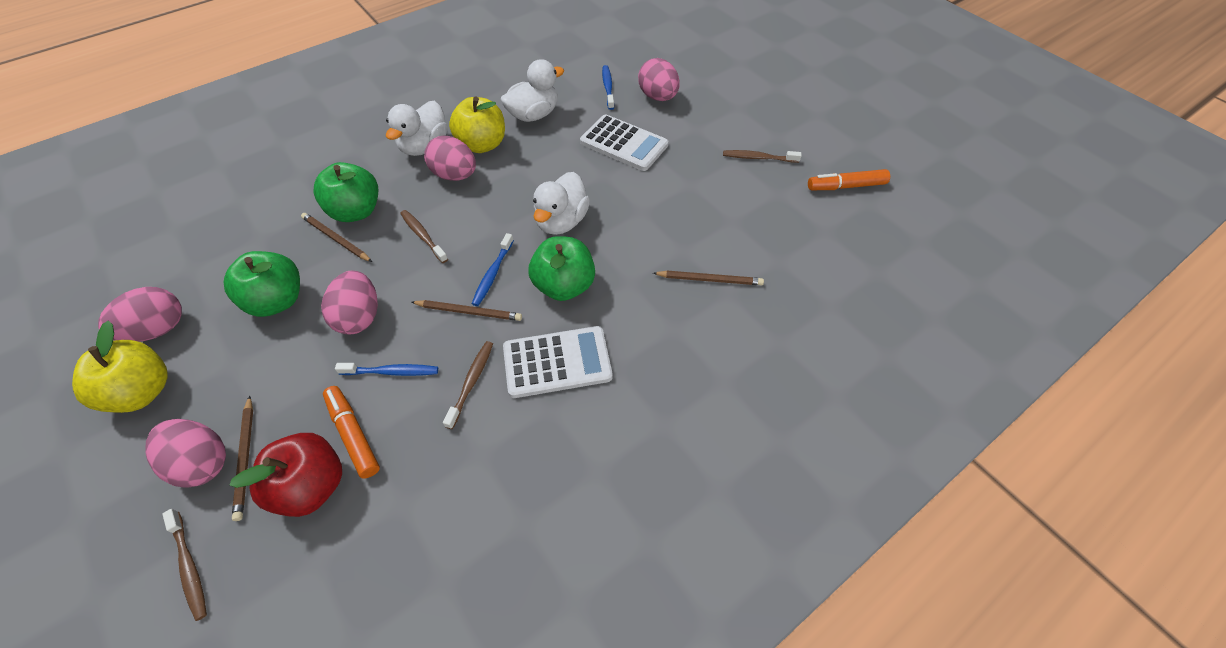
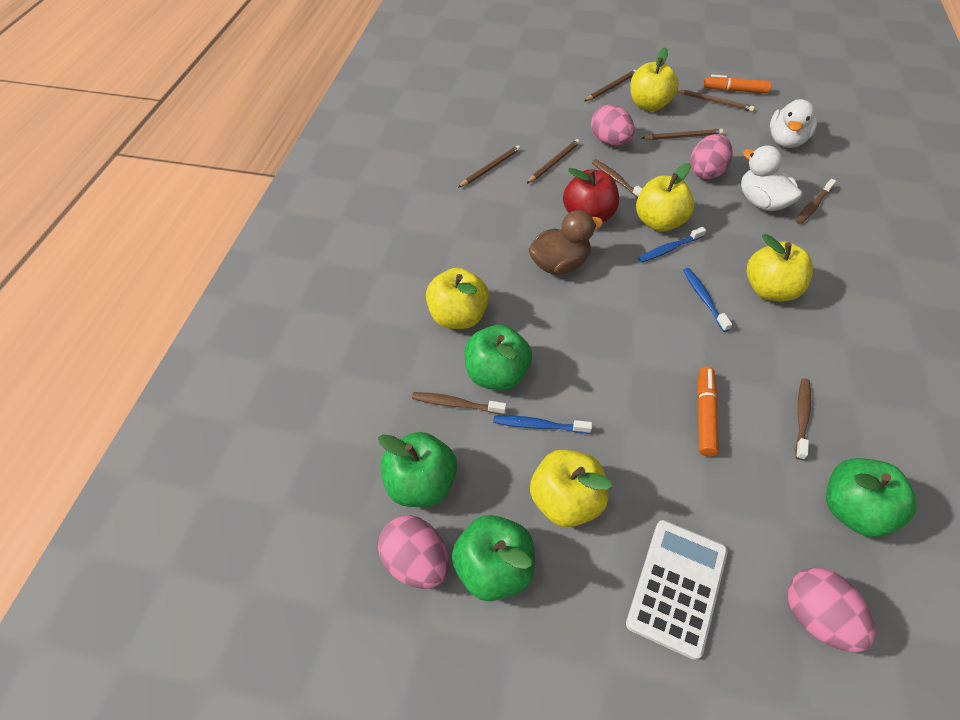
brown duck: 0 -> 1
brown pencil: 4 -> 5
green apple: 3 -> 4
pink egg: 5 -> 4
white calculator: 2 -> 1
white duck: 3 -> 2
yellow apple: 2 -> 5

